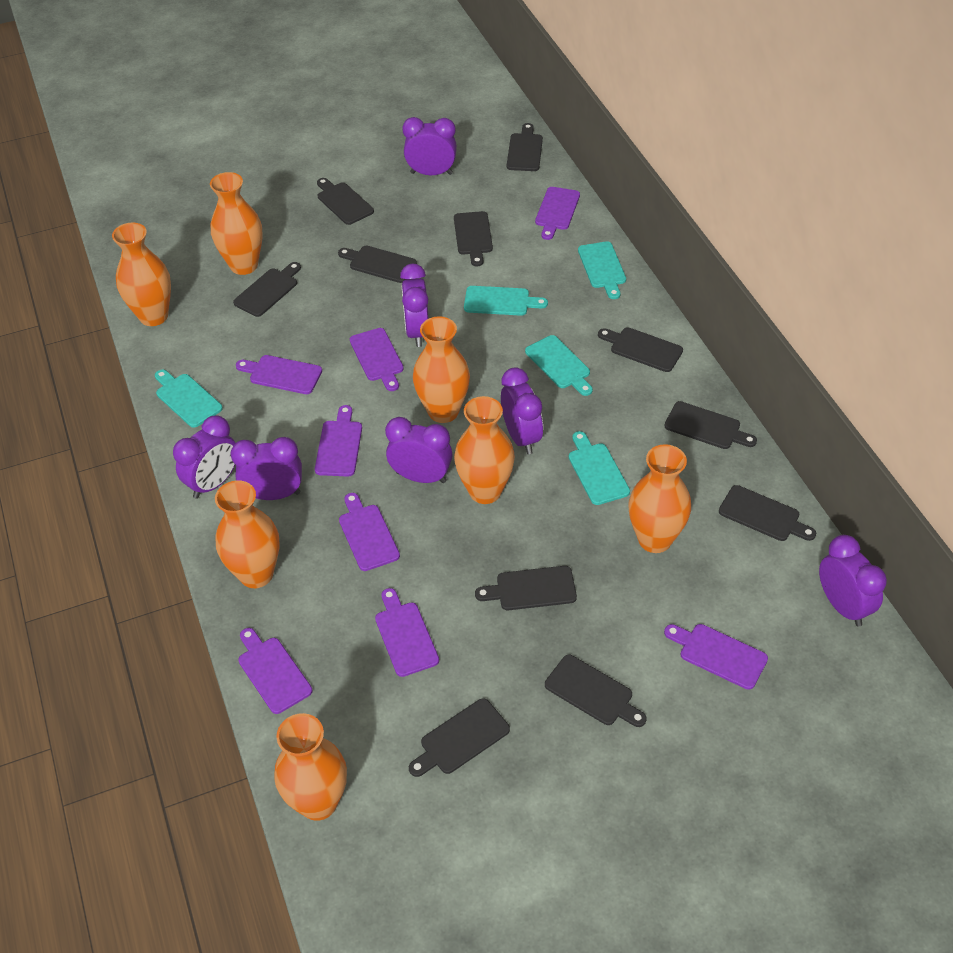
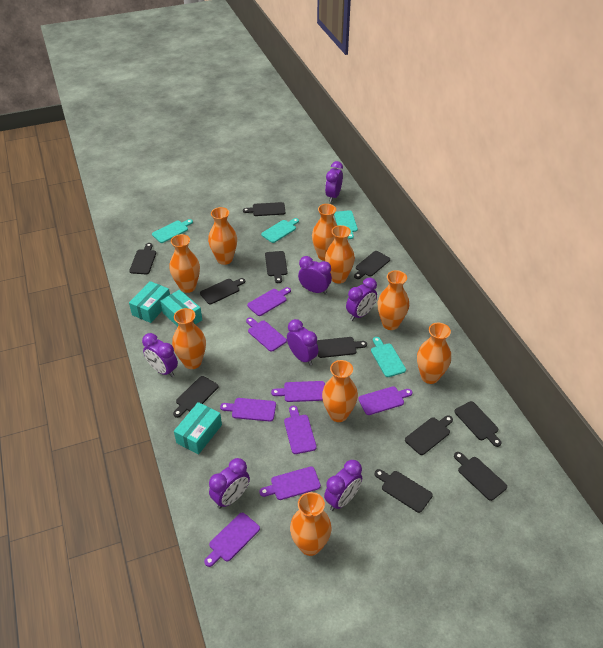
orange vase: 7 -> 9
turquoise box: 0 -> 3
turquoise cutting board: 5 -> 4

